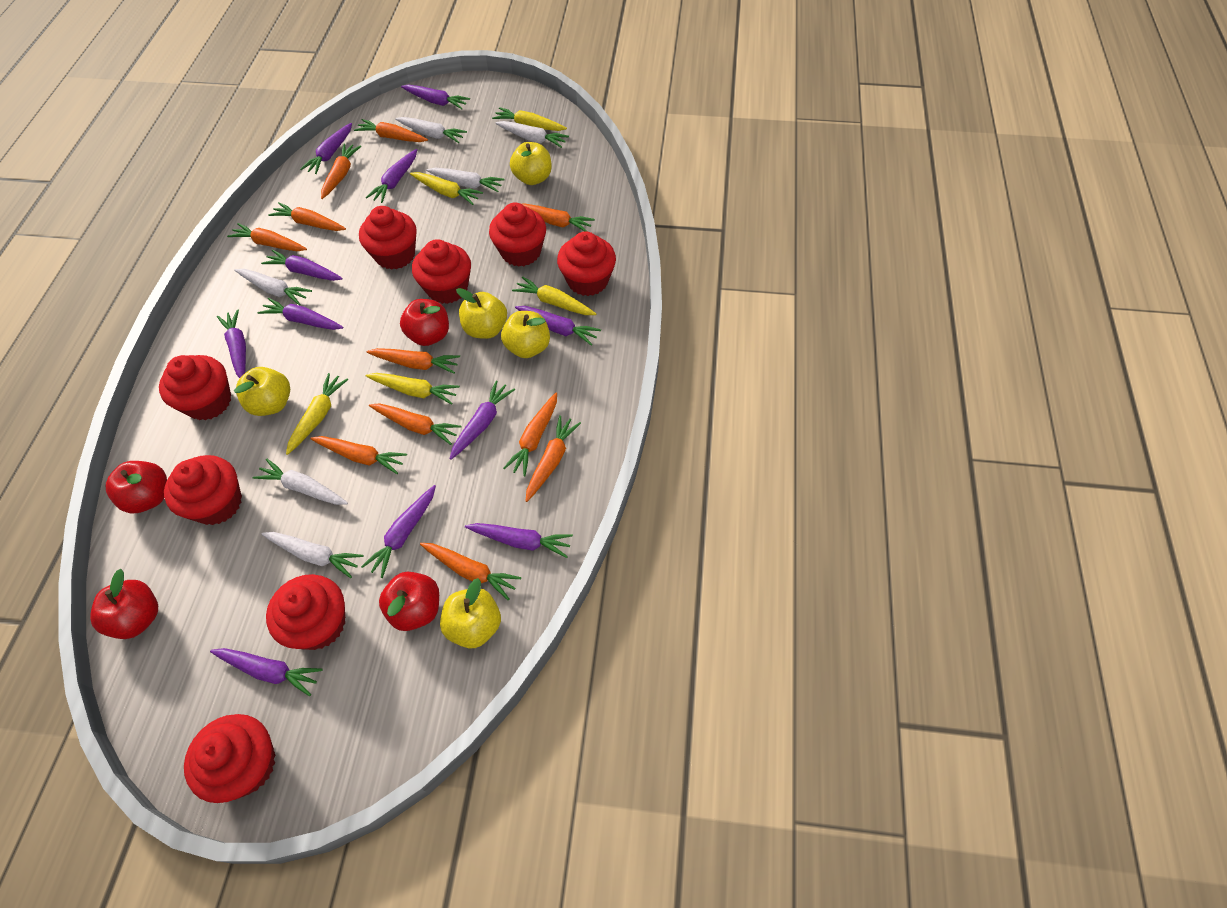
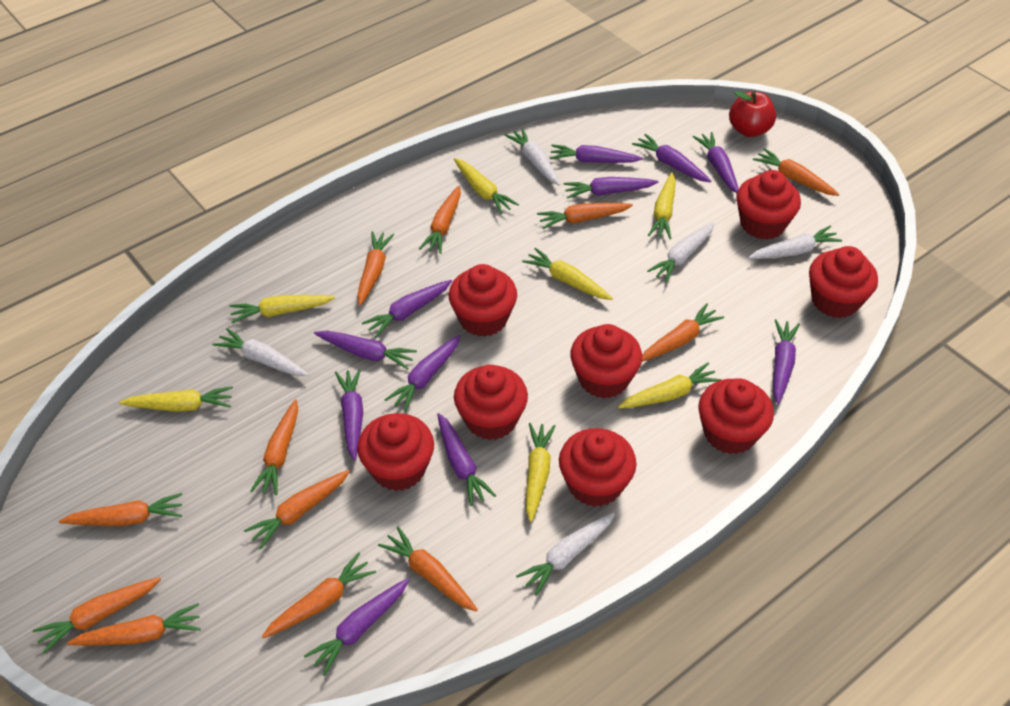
orange carrot: 11 -> 12
red apple: 4 -> 1
white carrot: 6 -> 5
yellow apple: 5 -> 0
yellow carrot: 5 -> 7

